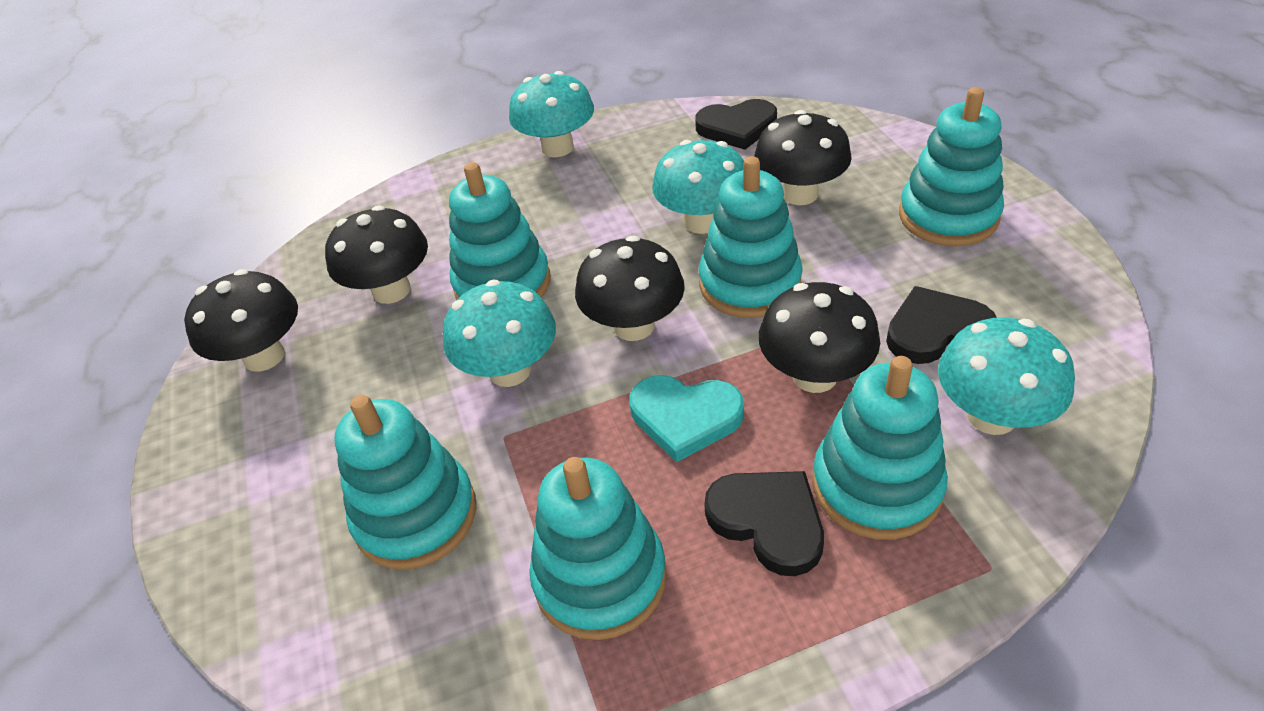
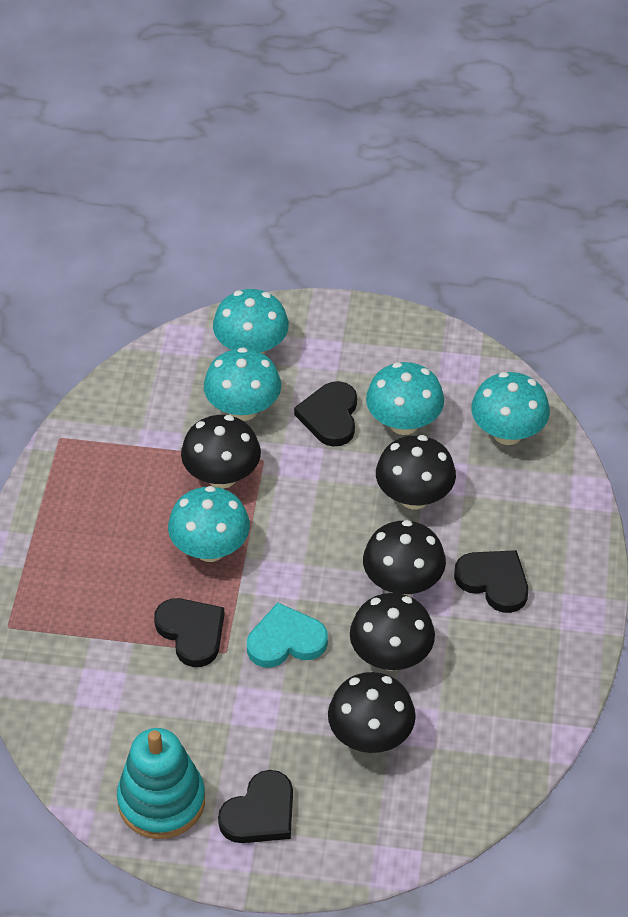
black heart: 3 -> 4
turquoise mushroom: 4 -> 5
turquoise stacking toy: 6 -> 1

